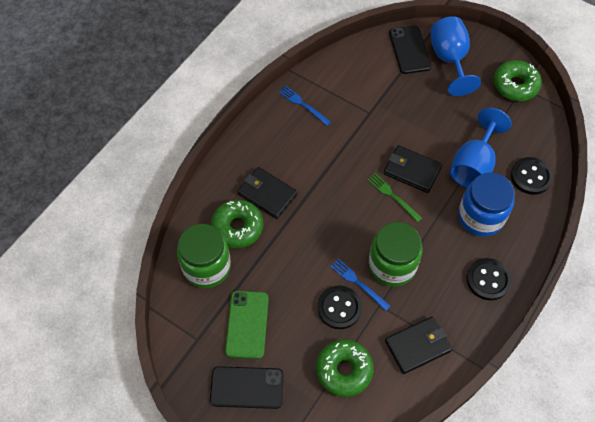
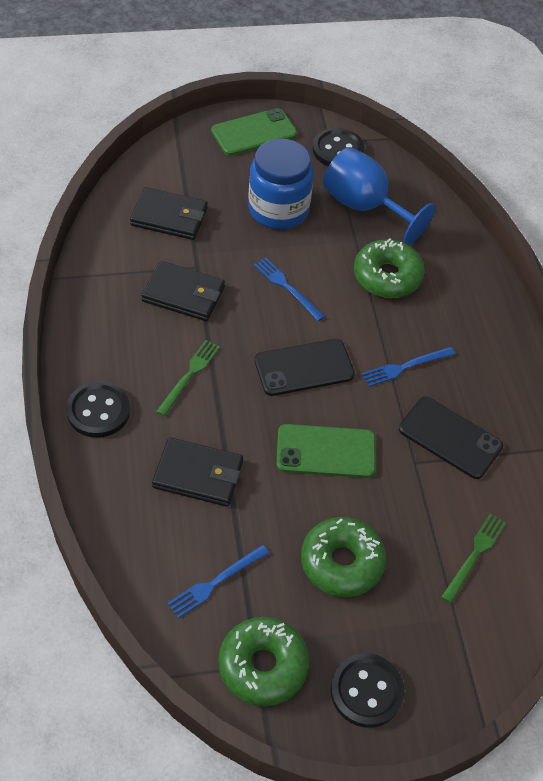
blue fork: 2 -> 3
blue goblet: 2 -> 1
green fork: 1 -> 2
green jar: 2 -> 0
green phone: 1 -> 2

